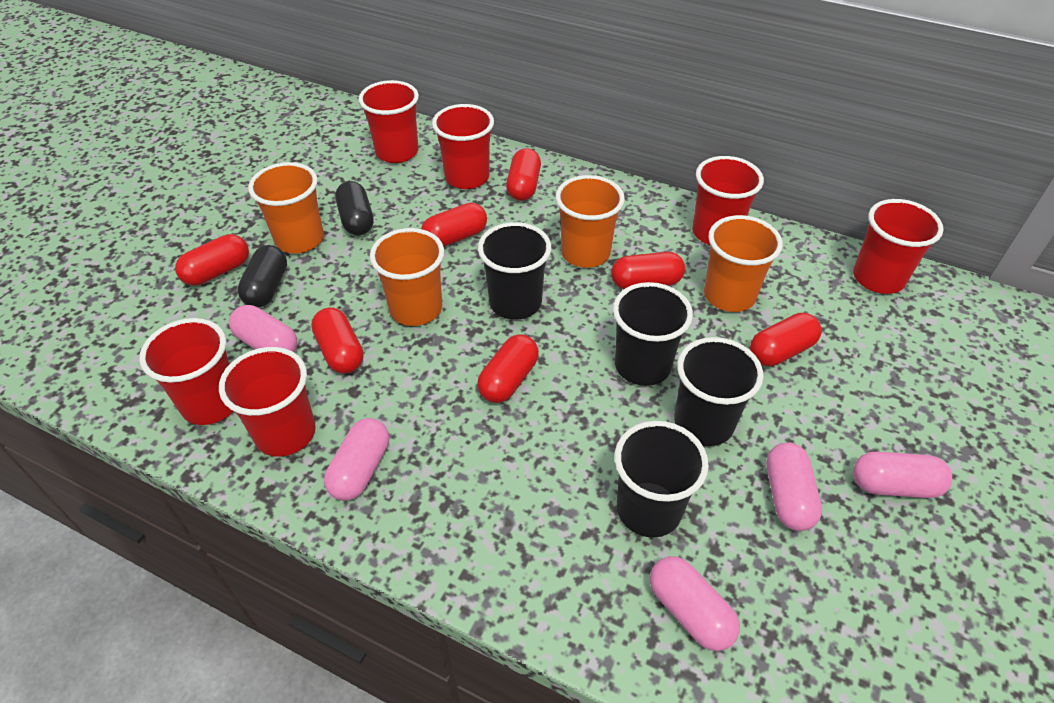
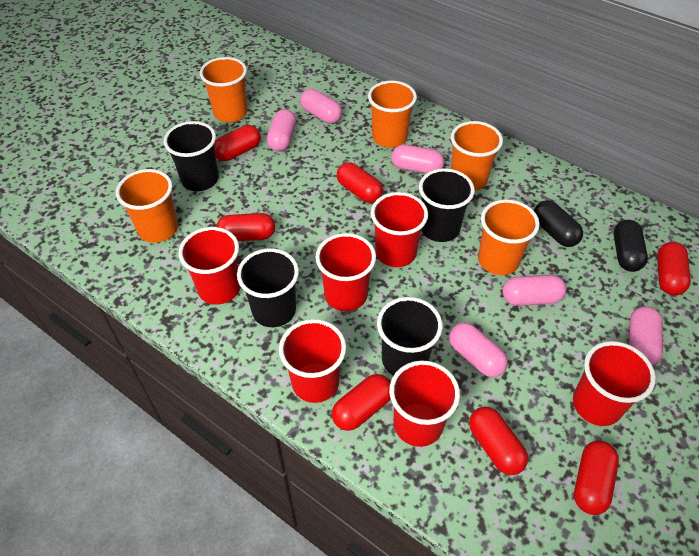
orange cup: 4 -> 5
pink capsule: 5 -> 6

